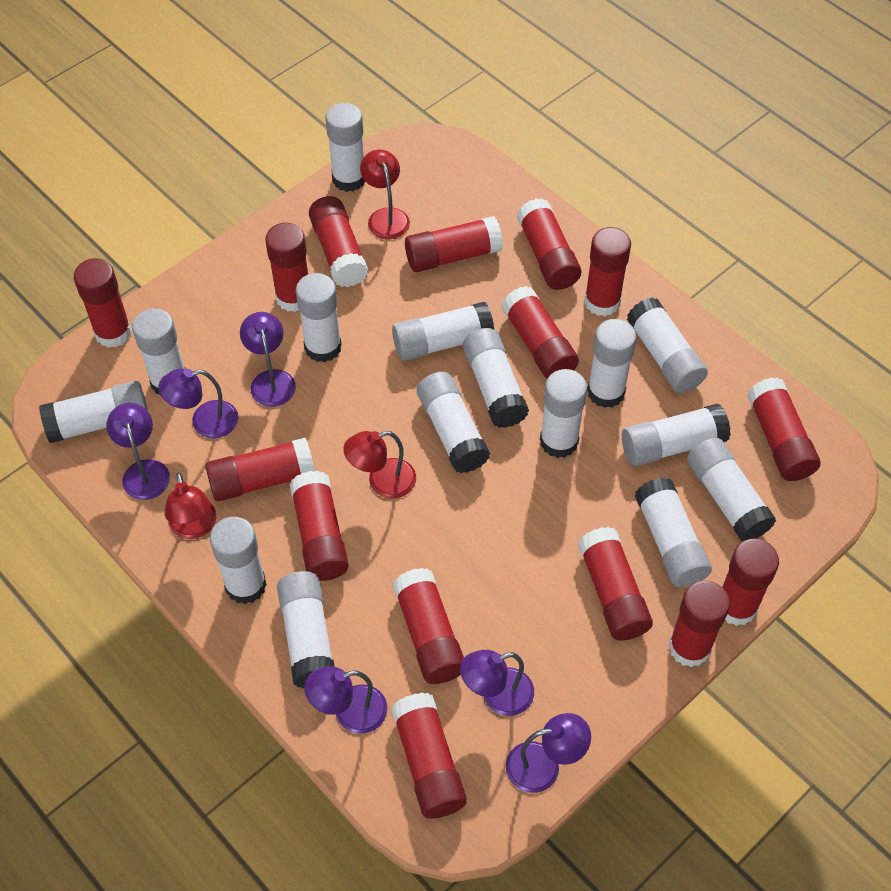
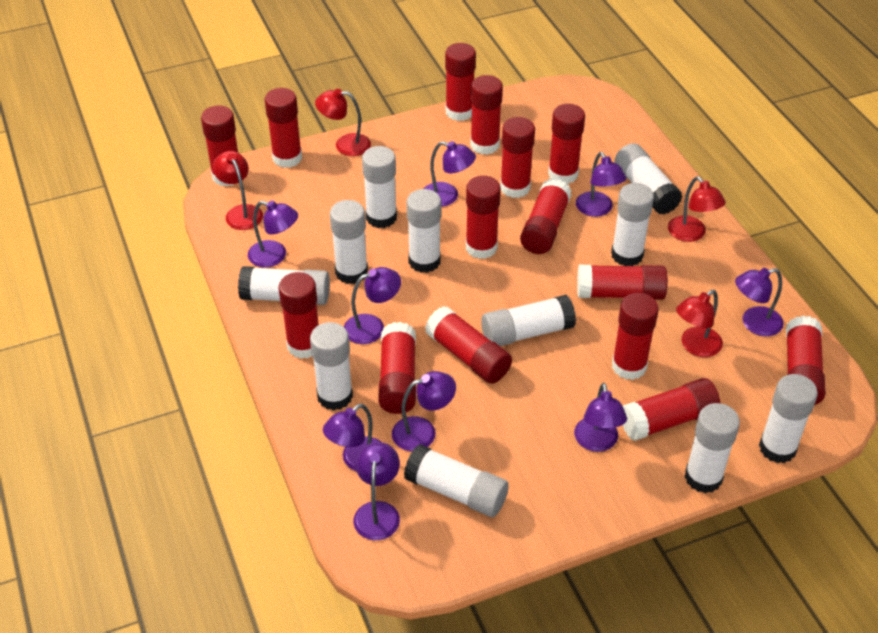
purple lamp: 6 -> 9
red lamp: 3 -> 4
white glue stick: 15 -> 11

